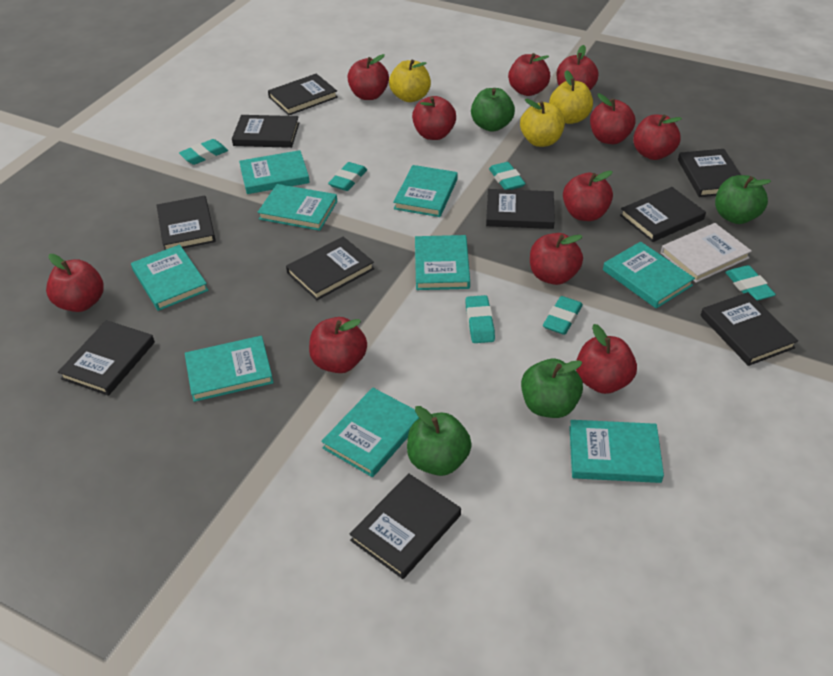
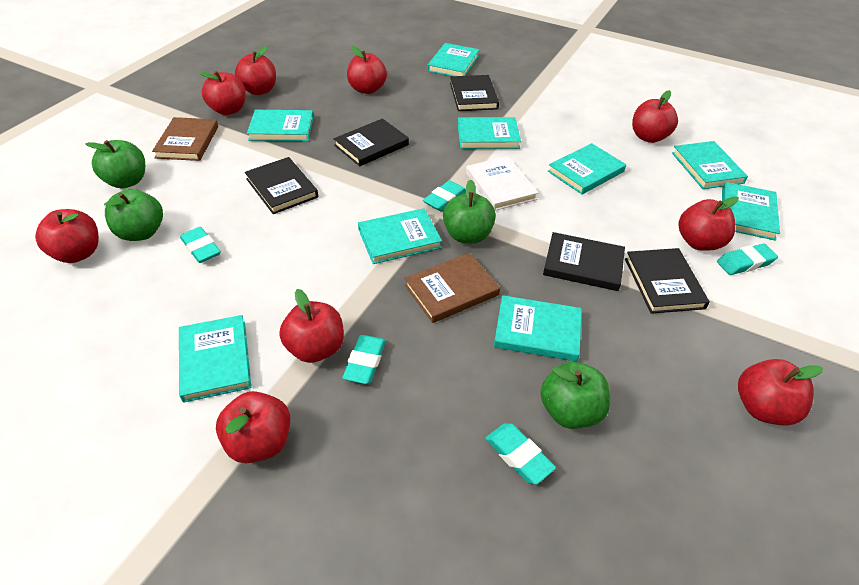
black book: 10 -> 5
brown book: 0 -> 2
red apple: 11 -> 9
turquoise eraser: 6 -> 5
yellow apple: 3 -> 0

